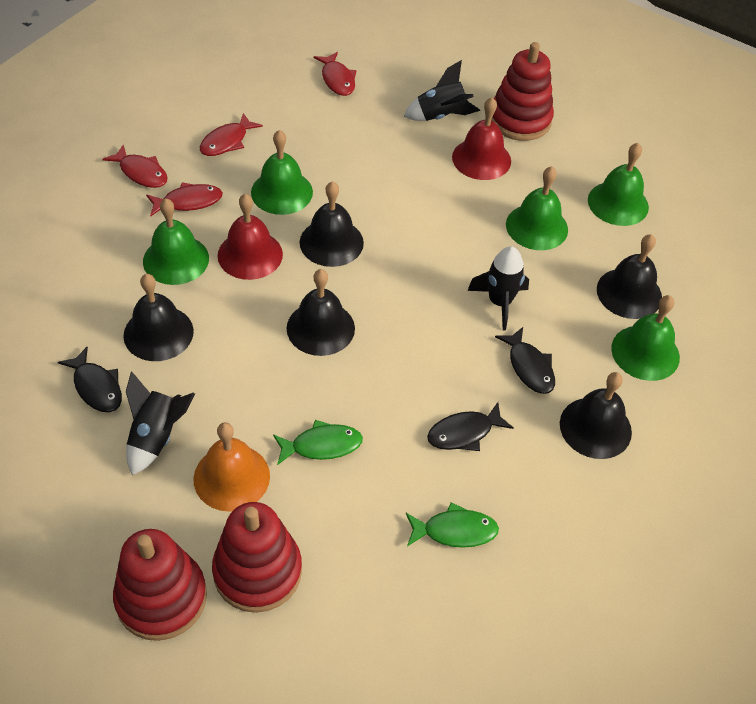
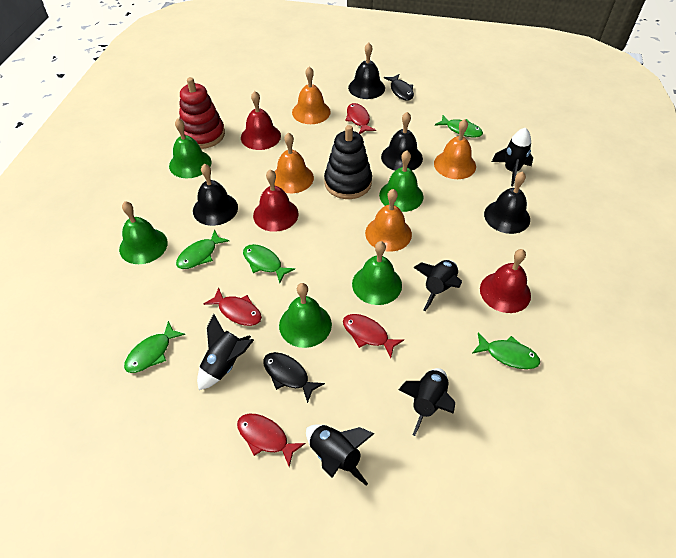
black bell: 5 -> 4
black fish: 3 -> 2
black rocket: 3 -> 5
black stacking toy: 0 -> 1
green fish: 2 -> 5
orange bell: 1 -> 4
red bell: 2 -> 3
red stacking toy: 3 -> 1

